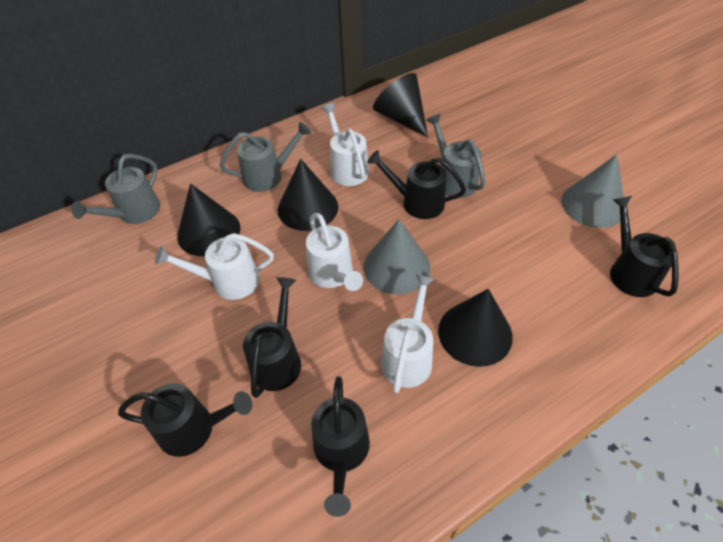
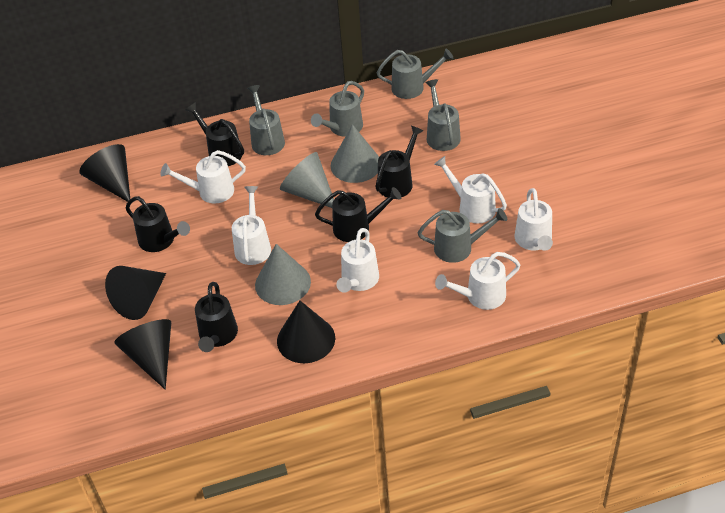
grey cone: 2 -> 3
grey watering can: 3 -> 5
white watering can: 4 -> 6

